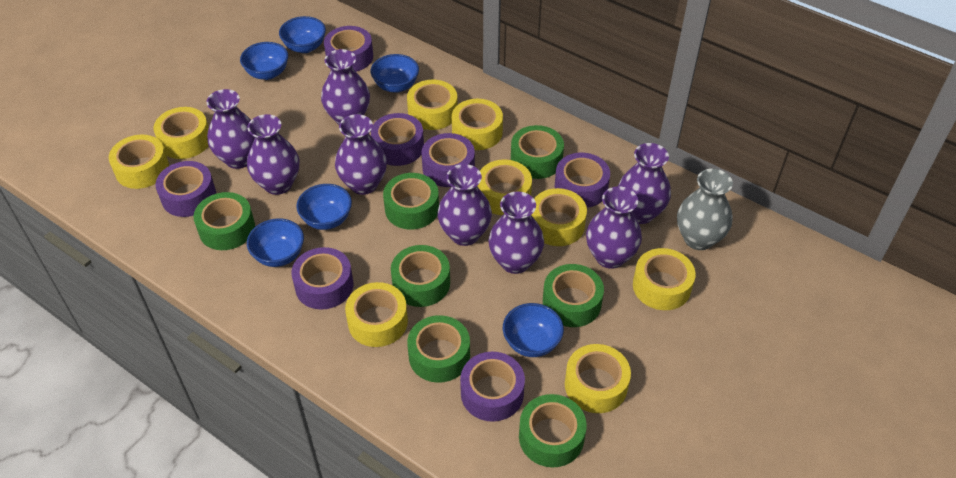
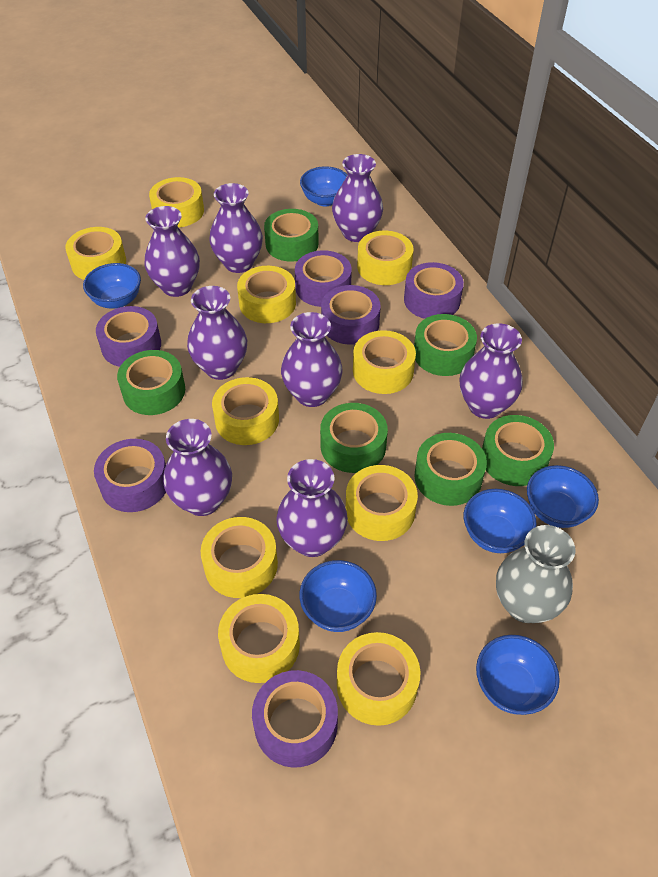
green tape: 7 -> 6
purple tape: 7 -> 6
yellow tape: 9 -> 10

